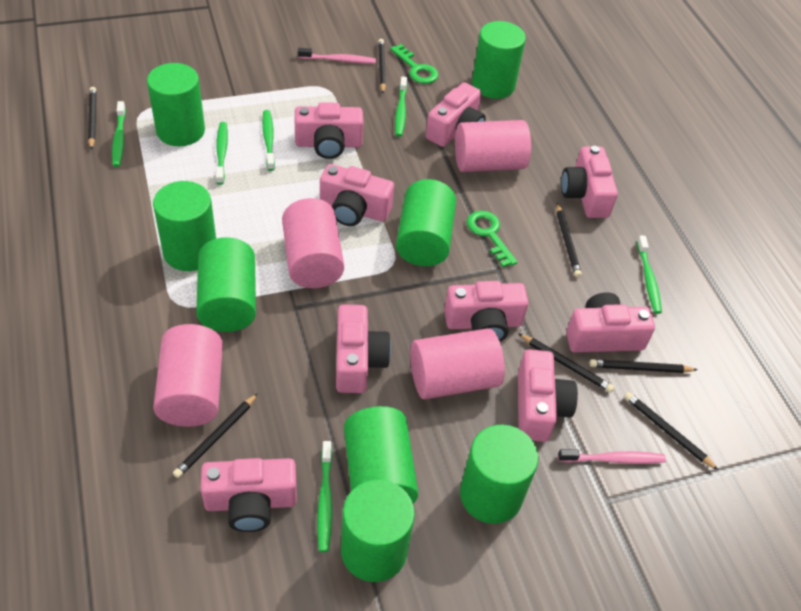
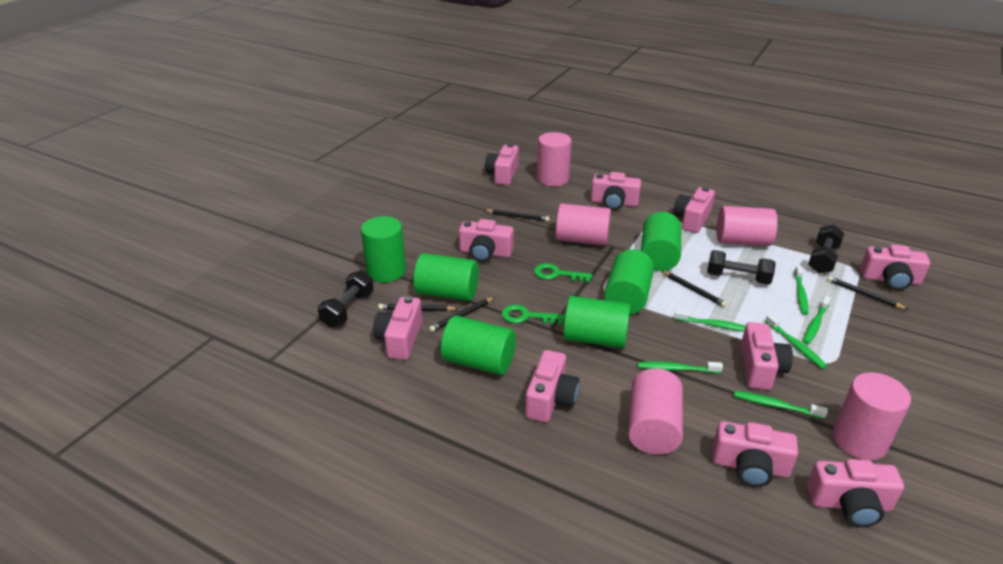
black dumbbell: 0 -> 3
black pencil: 7 -> 5
green cylinder: 8 -> 6
pink camera: 9 -> 10
pink cylinder: 4 -> 5
pink toothbrush: 2 -> 0

